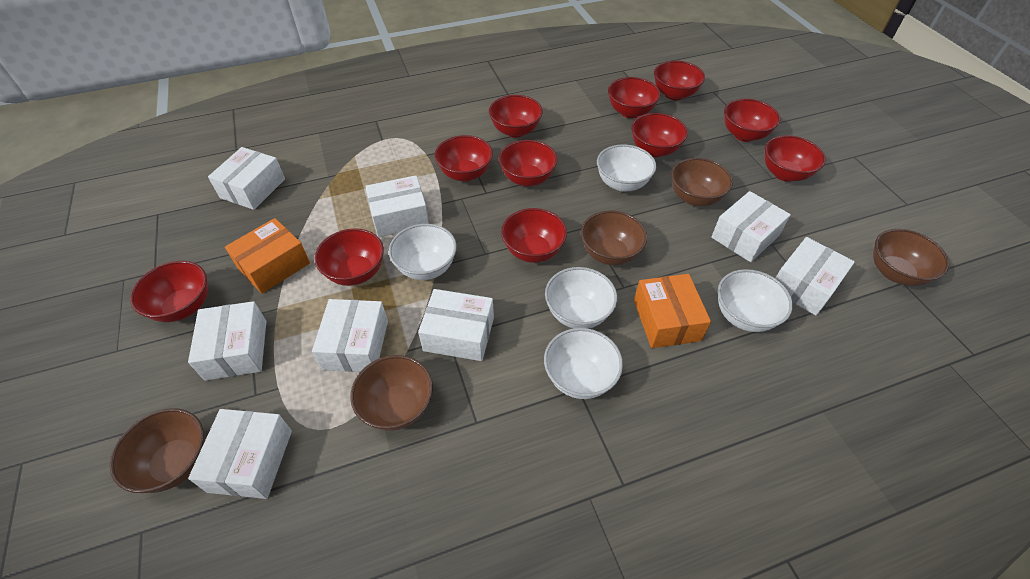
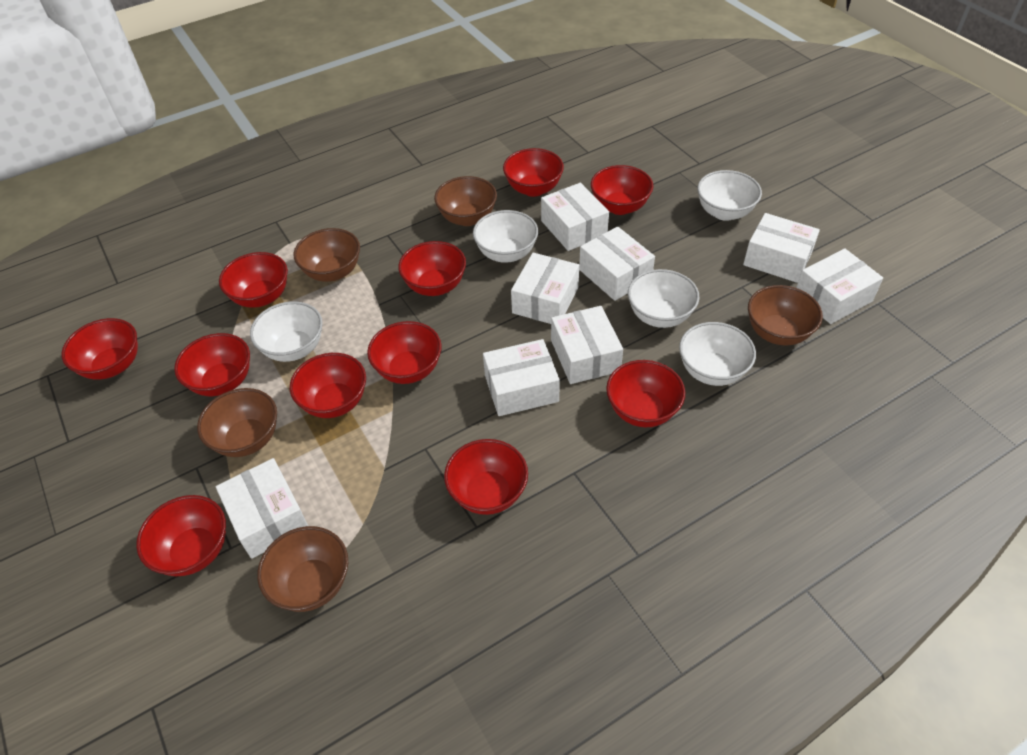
orange box: 2 -> 0

